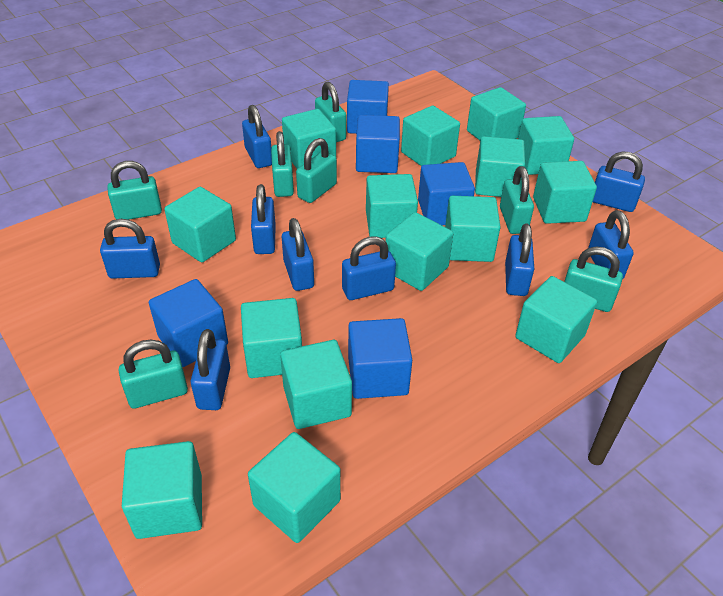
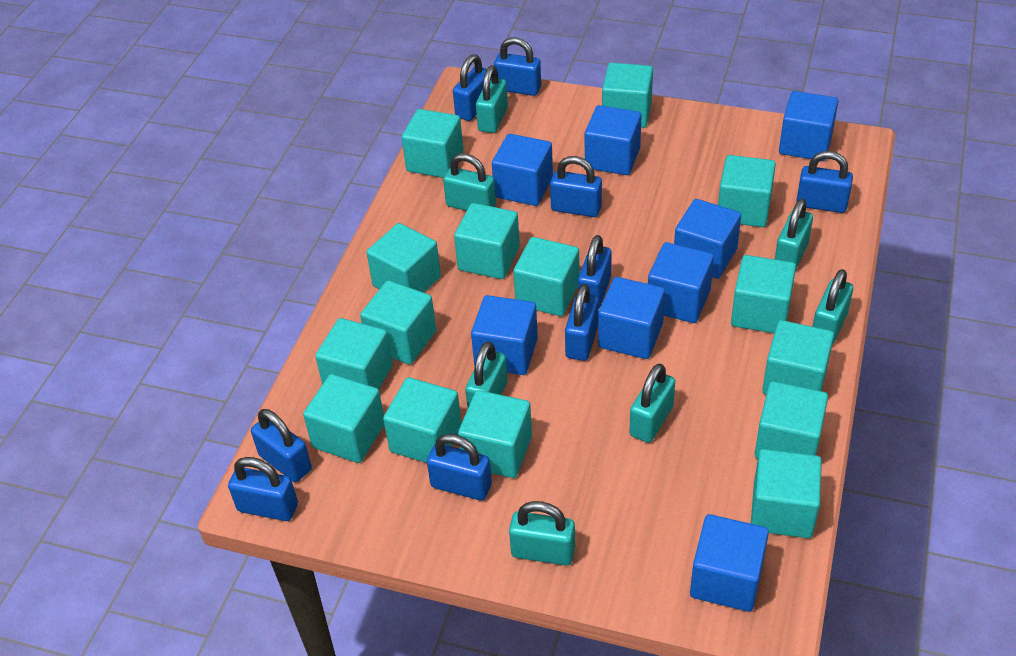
blue cube: 5 -> 8

